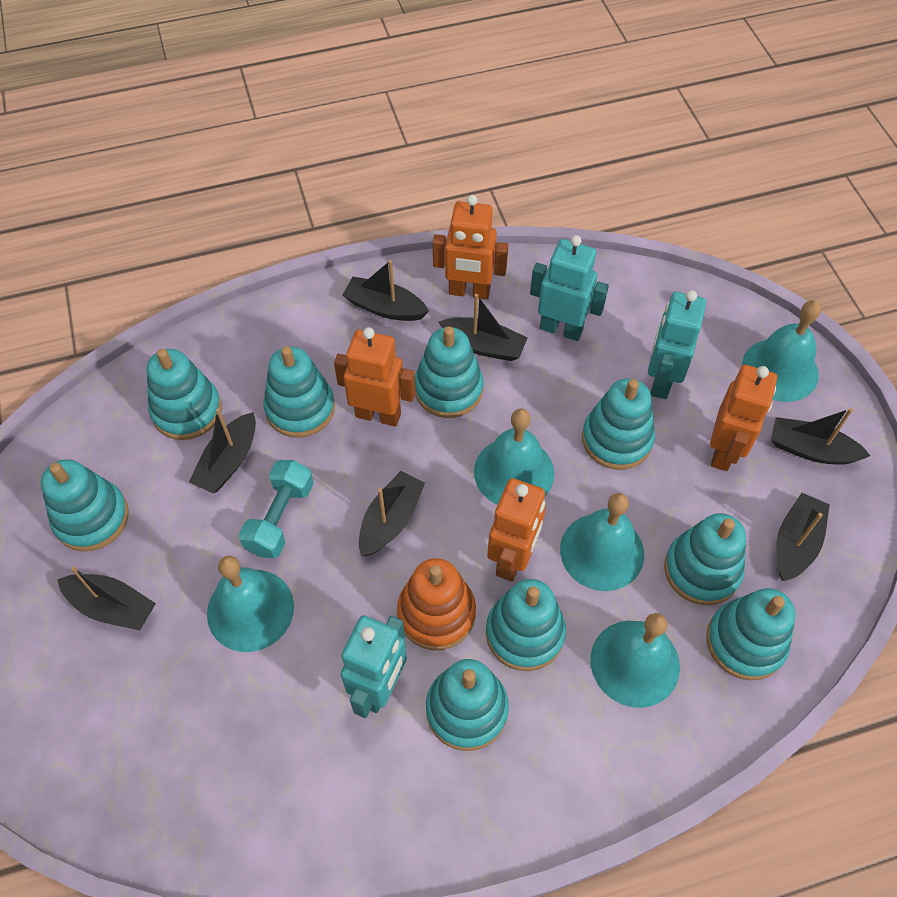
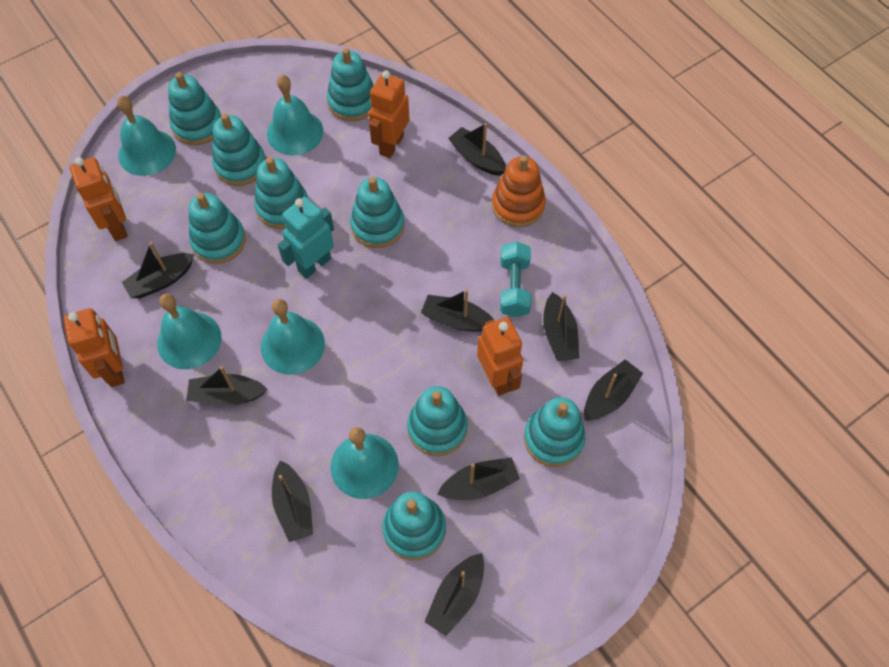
black boat: 7 -> 9
turquoise robot: 3 -> 1

